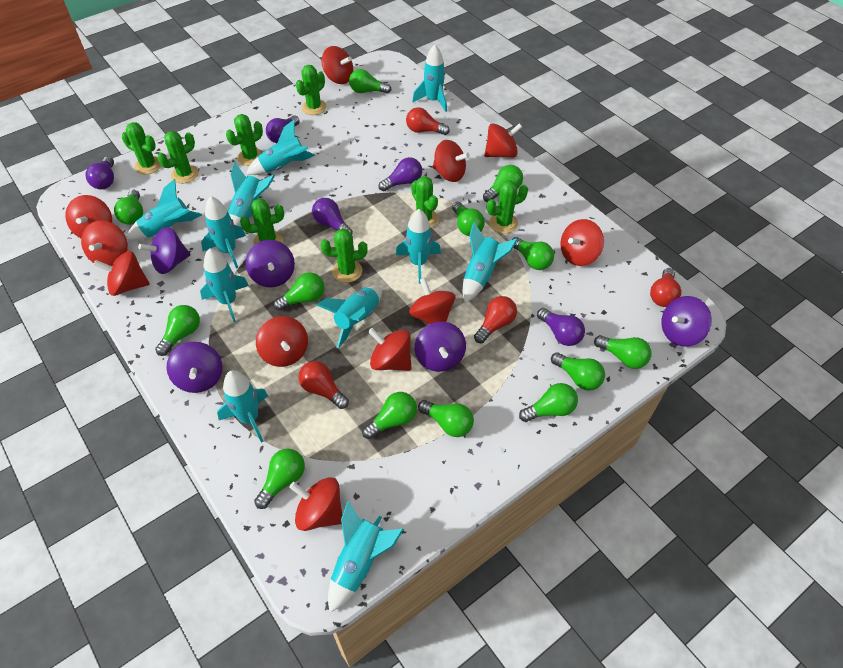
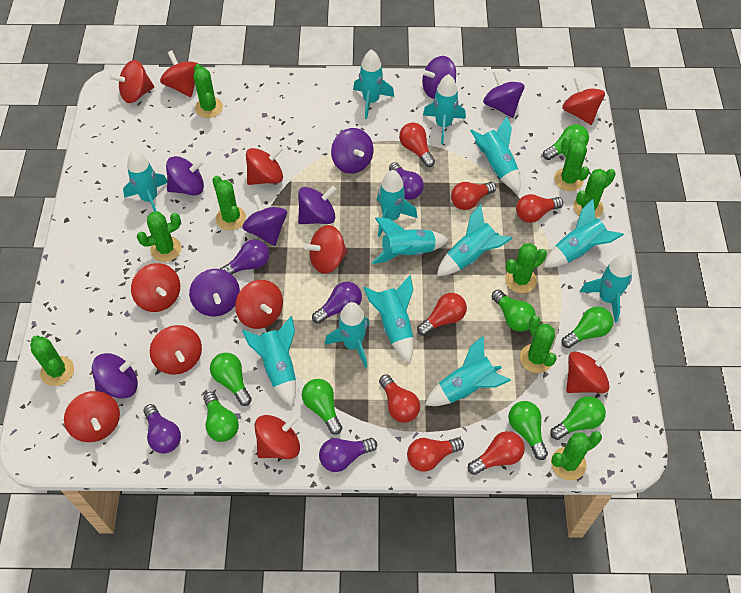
green cactus: 8 -> 9
green light bulb: 13 -> 8
purple spinning top: 5 -> 8
red light bulb: 4 -> 7
turquoise rocket: 11 -> 13

